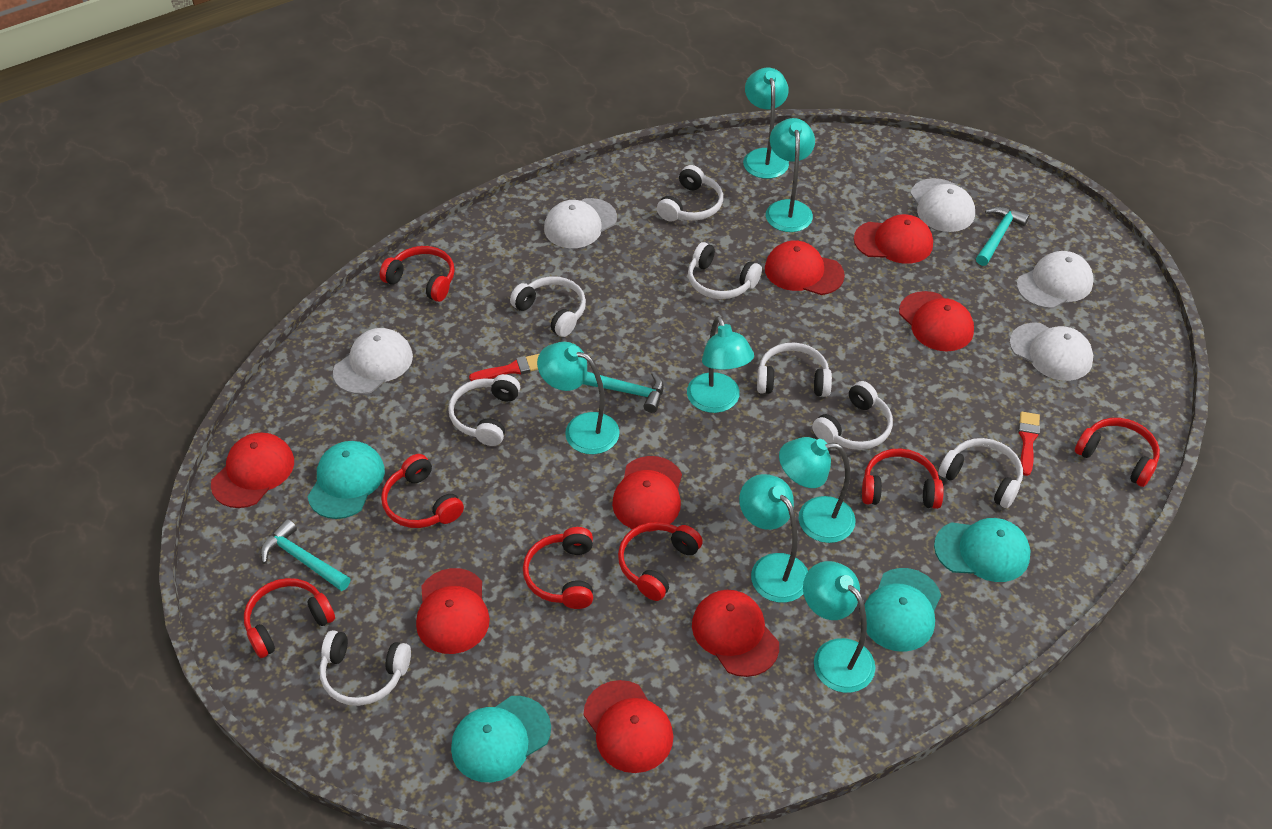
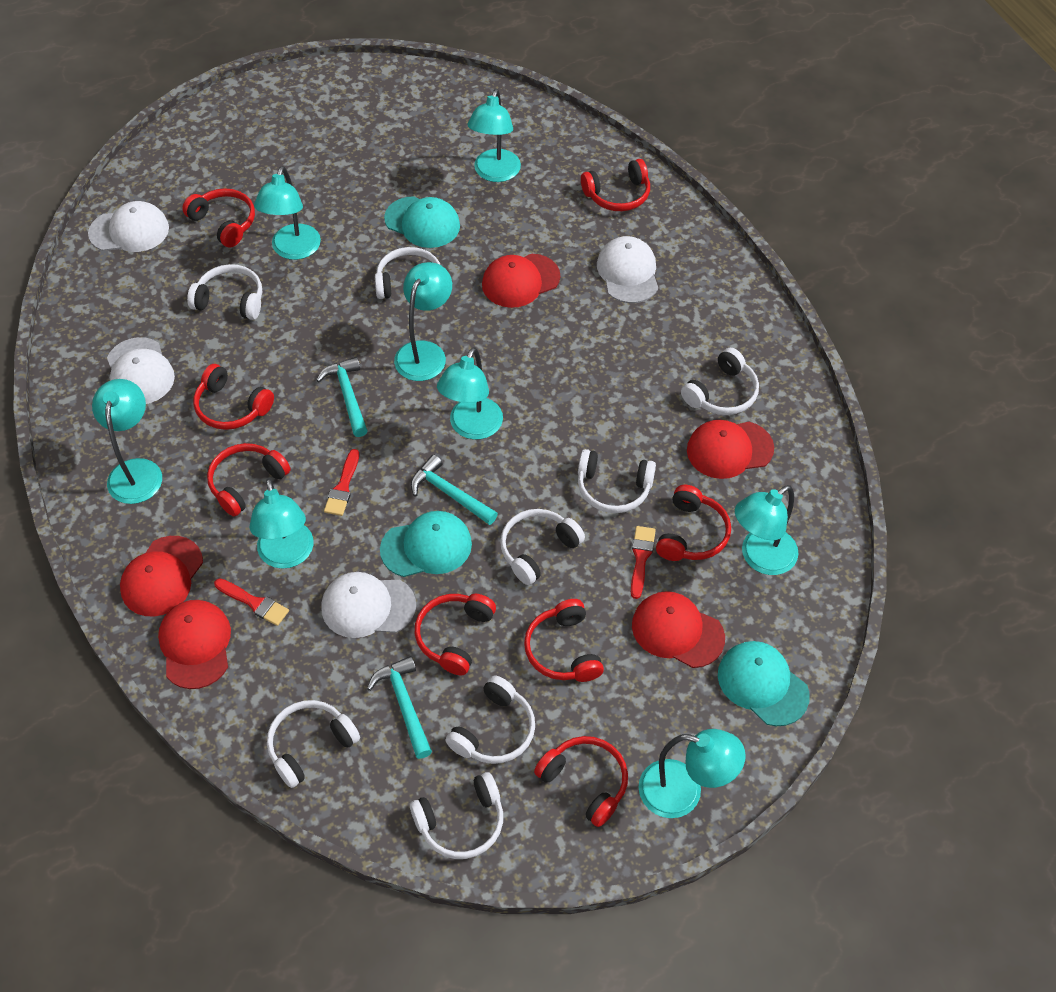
red brush: 2 -> 3
red cap: 8 -> 5
red headphones: 7 -> 8
turquoise cap: 4 -> 3
turquoise lamp: 7 -> 8
white cap: 5 -> 4

